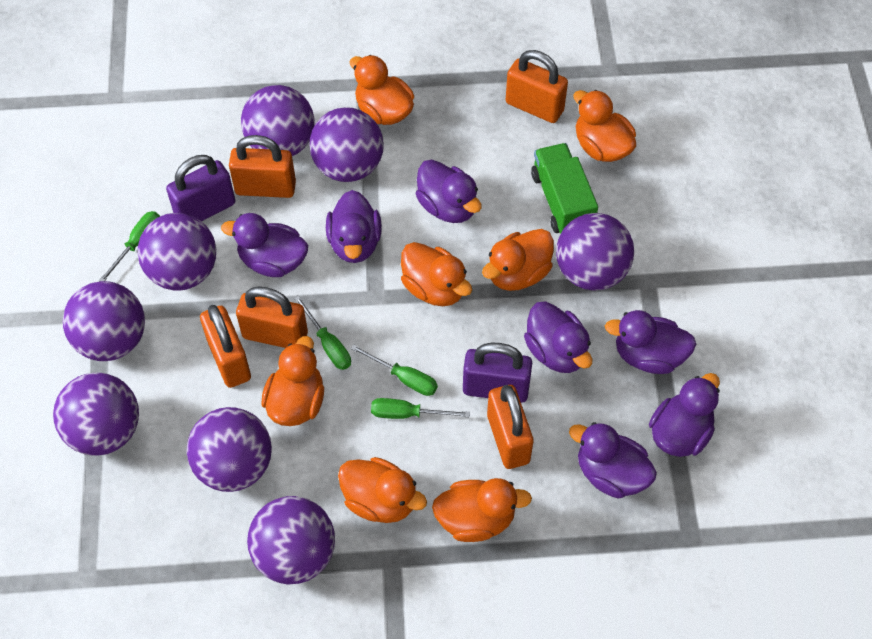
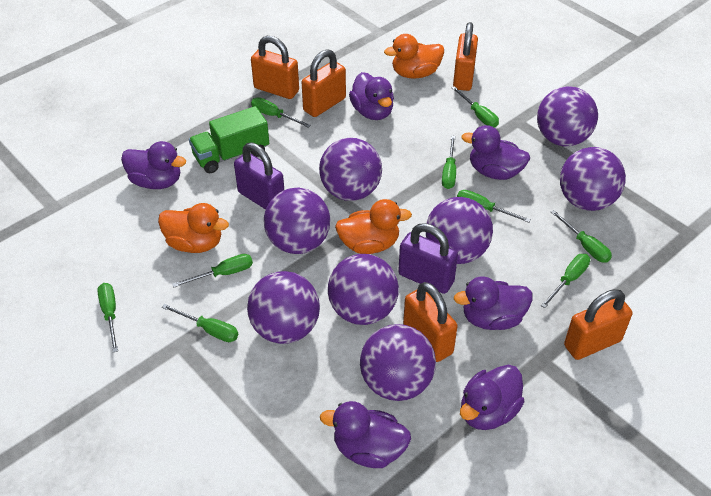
green screwdriver: 4 -> 9
orange duck: 7 -> 3
purple duck: 7 -> 6

